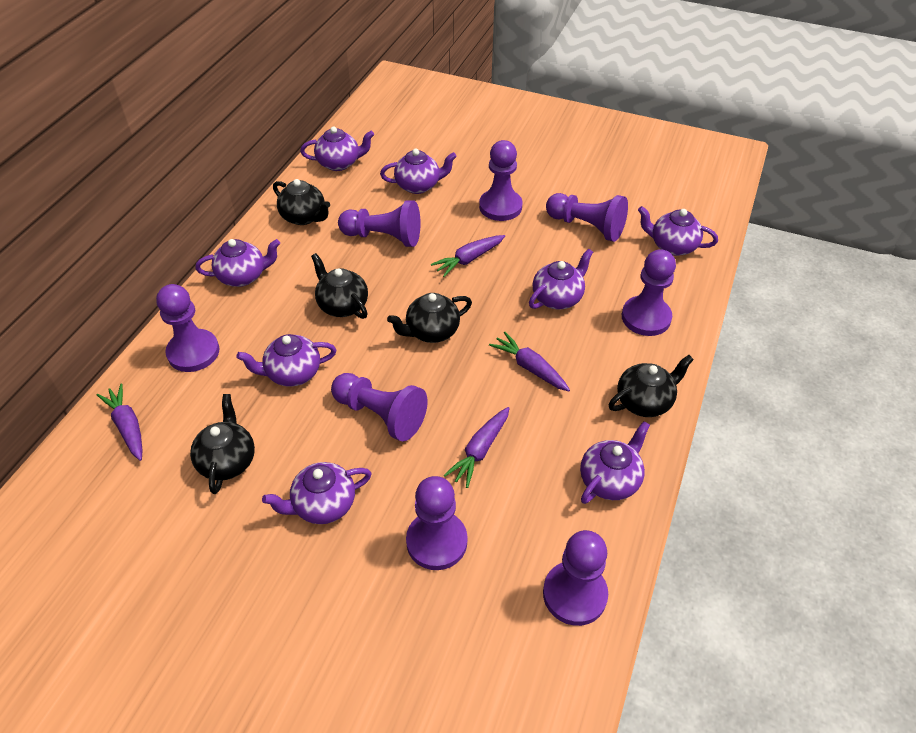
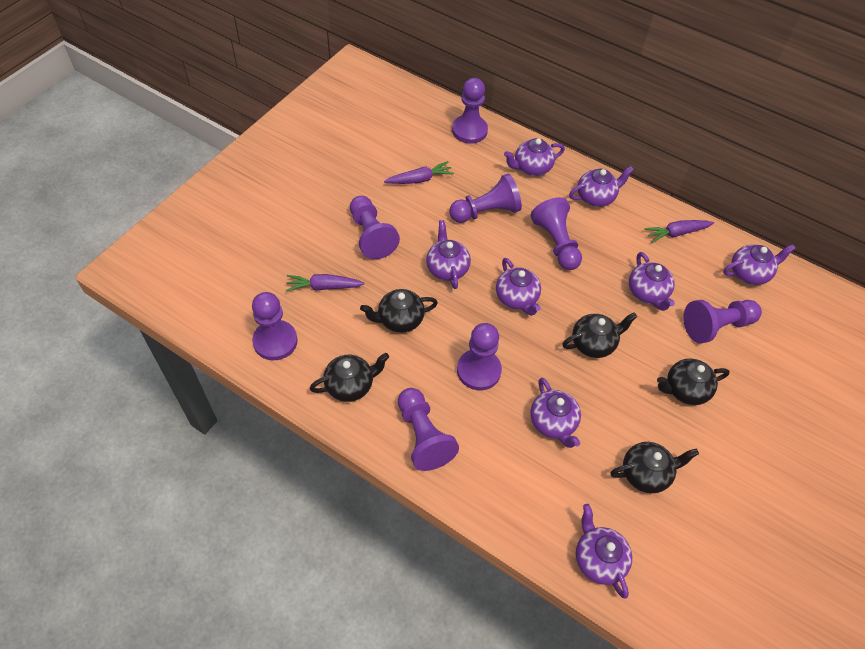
purple carrot: 4 -> 3

